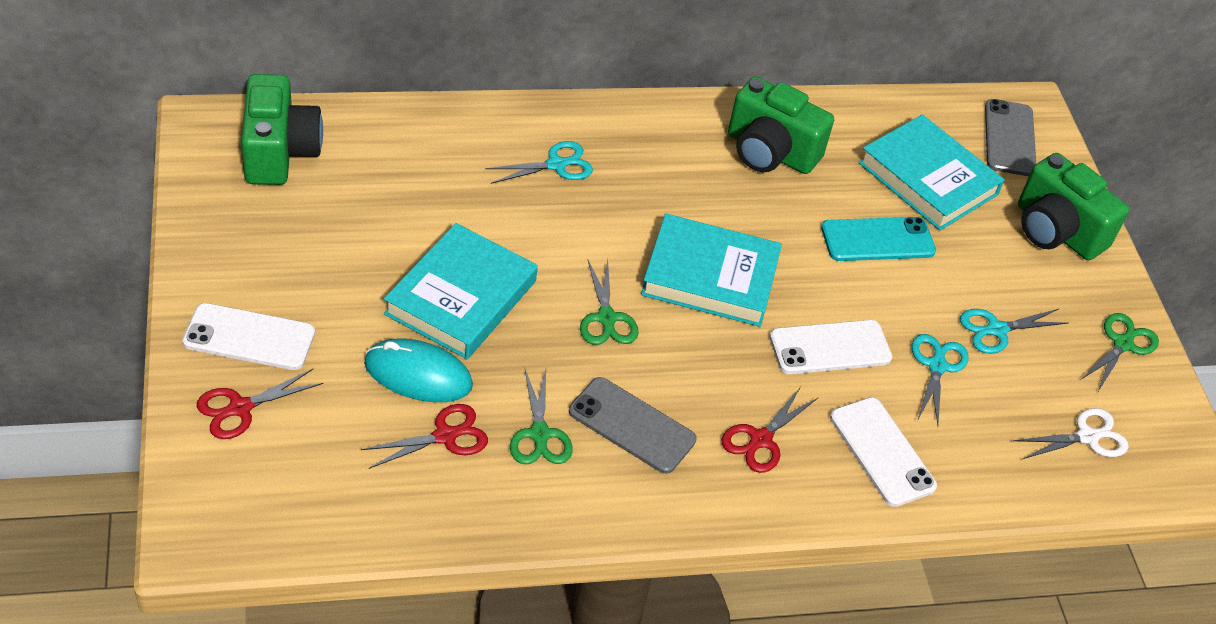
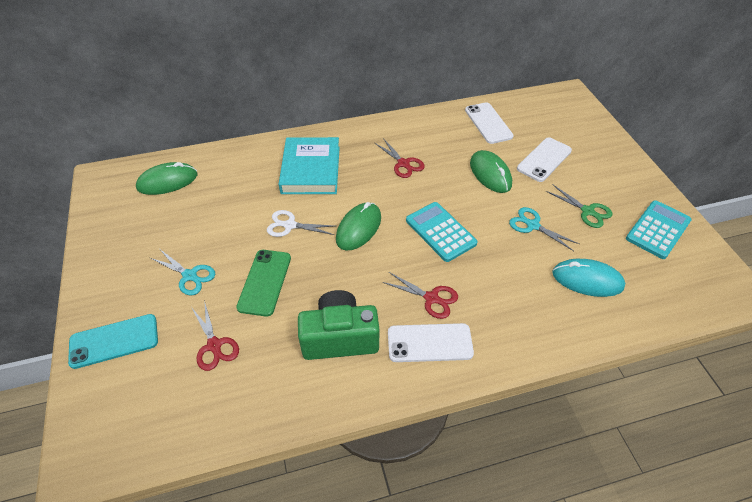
green camera: 3 -> 1
green mouse: 0 -> 3
green phone: 0 -> 1
green scissors: 3 -> 1
grey phone: 2 -> 0
turquoise book: 3 -> 1
turquoise calculator: 0 -> 2
turquoise scissors: 3 -> 2

